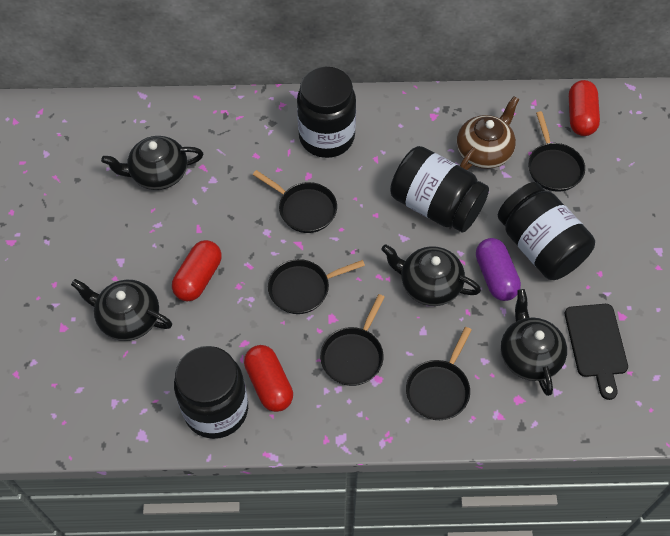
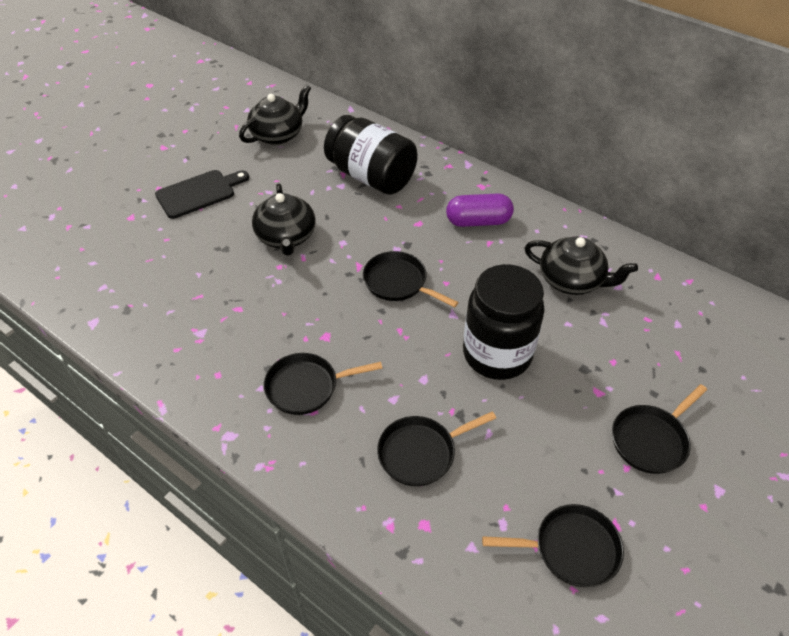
black jar: 4 -> 2
black teapot: 4 -> 3
brown teapot: 1 -> 0
red capsule: 3 -> 0

